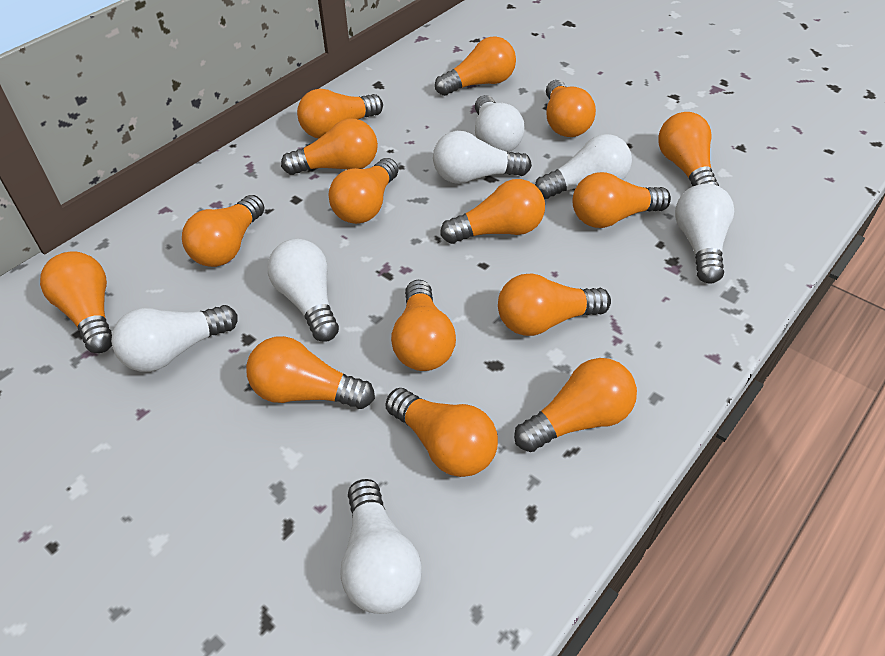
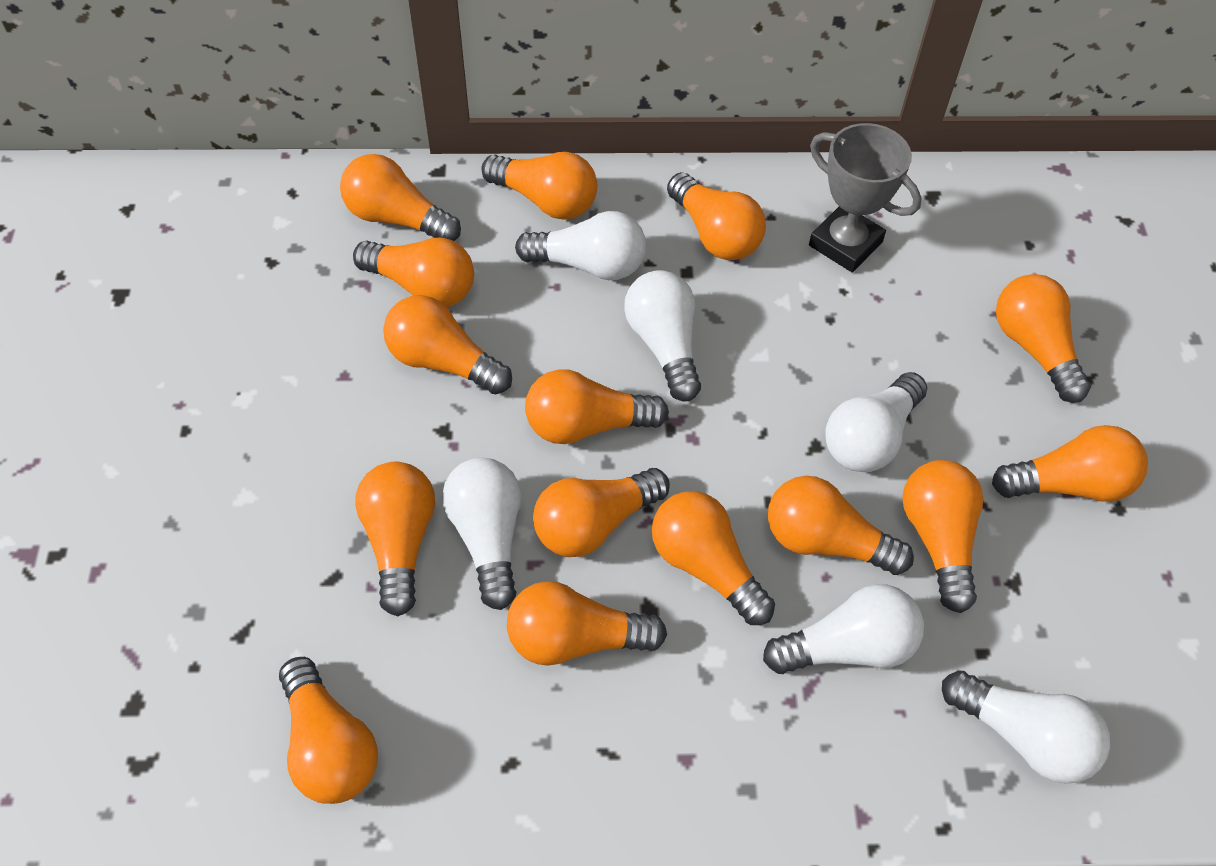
grey trophy: 0 -> 1
white light bulb: 7 -> 6

